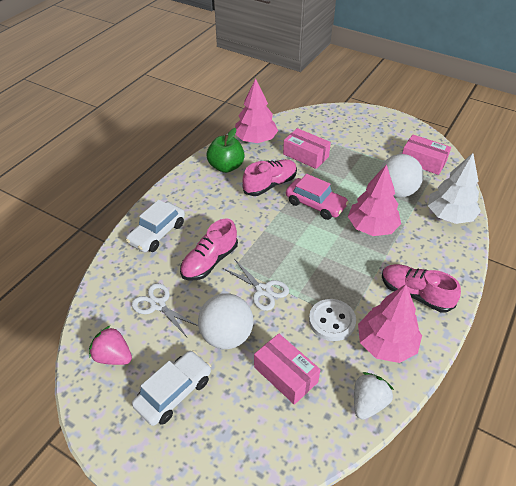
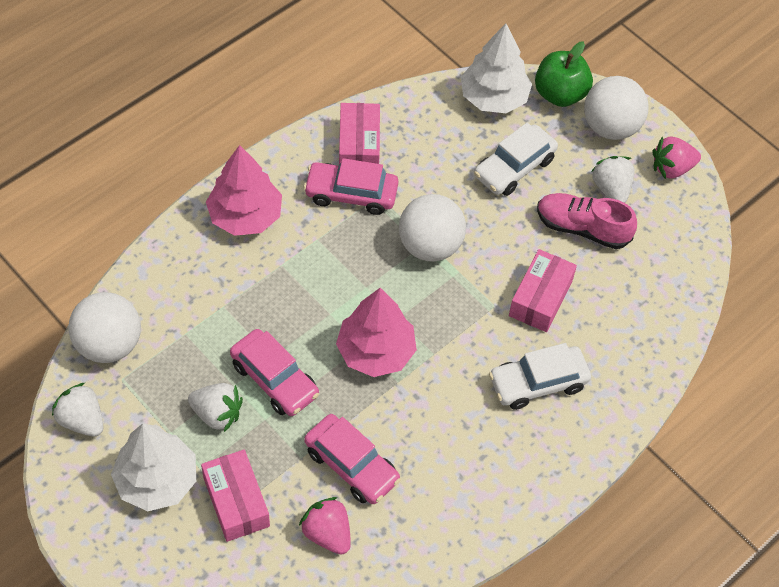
pink car: 1 -> 3
pink shoe: 3 -> 1
pink strawberry: 1 -> 2
pink tree: 3 -> 2
white ball: 2 -> 3
white button: 1 -> 0
white scissors: 2 -> 0
white strawberry: 1 -> 3
white tree: 1 -> 2

